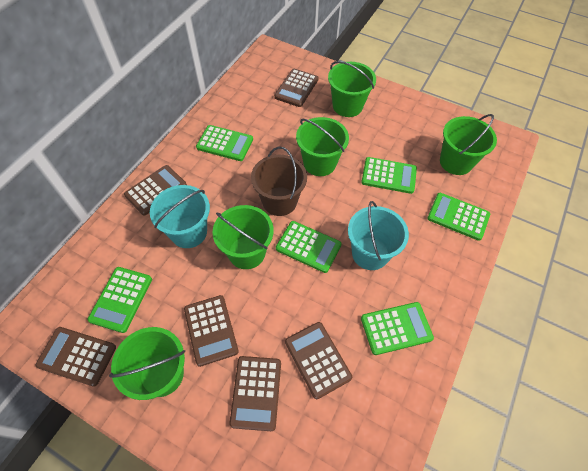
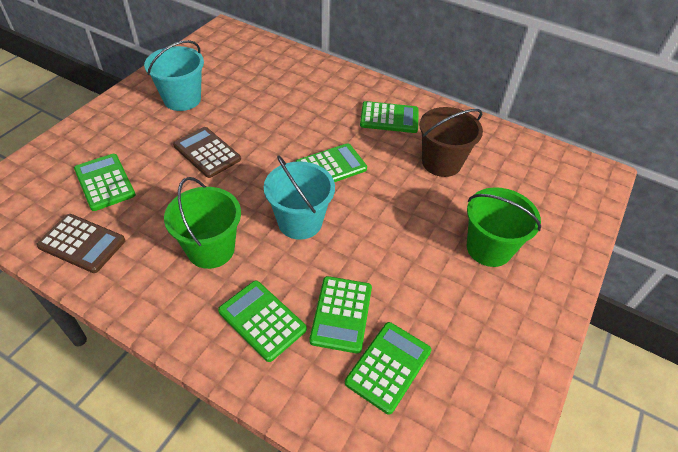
brown calculator: 6 -> 2
green bucket: 5 -> 2

